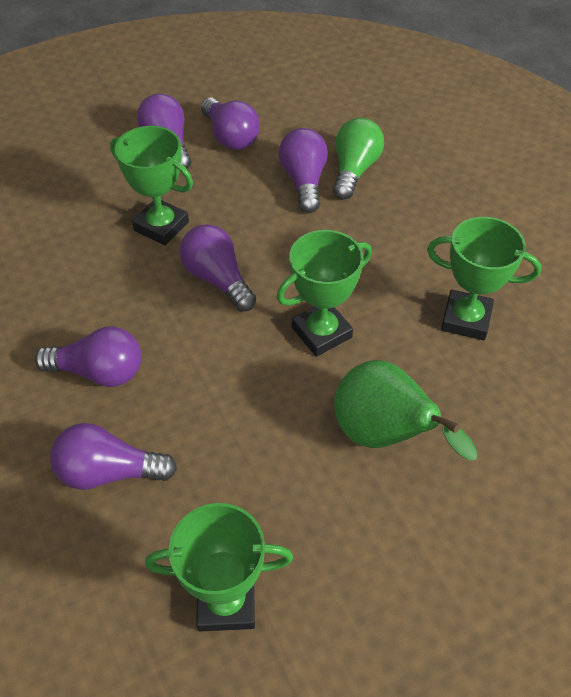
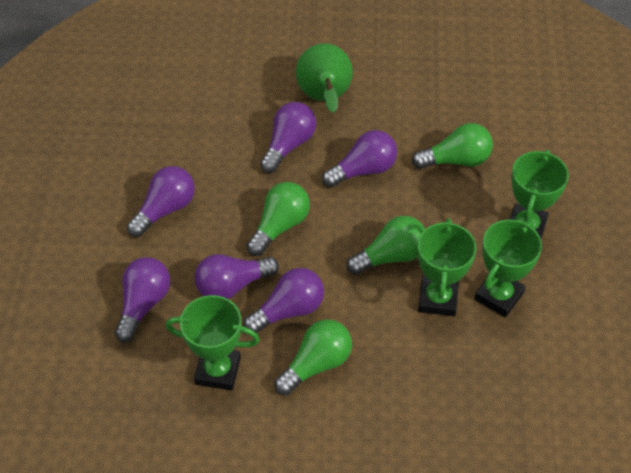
green light bulb: 1 -> 4

